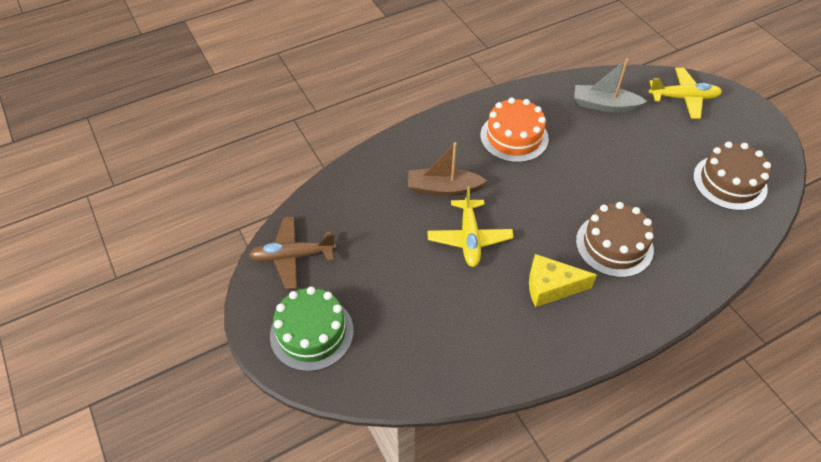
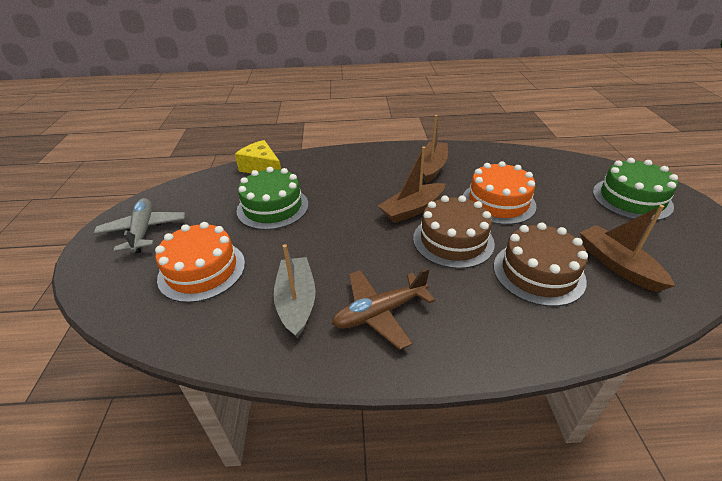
brown boat: 1 -> 3
green cake: 1 -> 2
grey plane: 0 -> 1
orange cake: 1 -> 2
yellow plane: 2 -> 0

